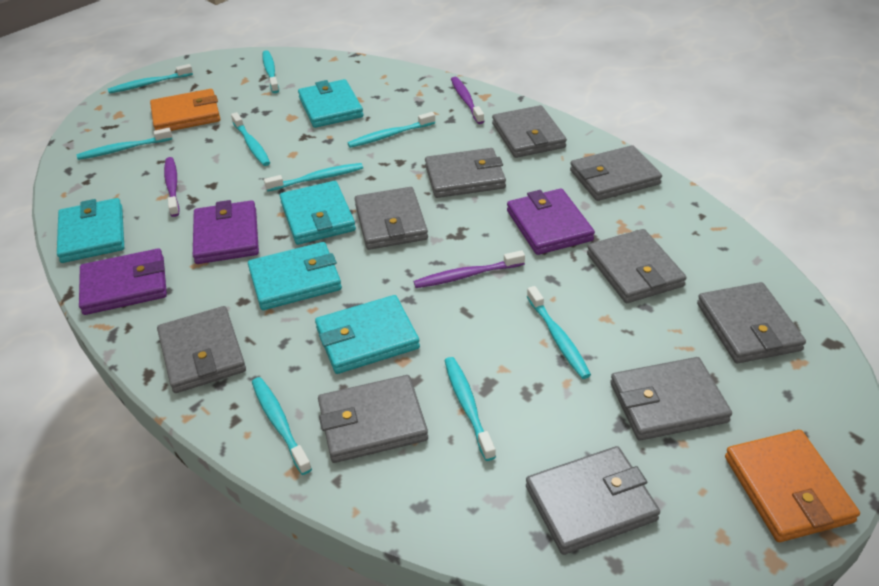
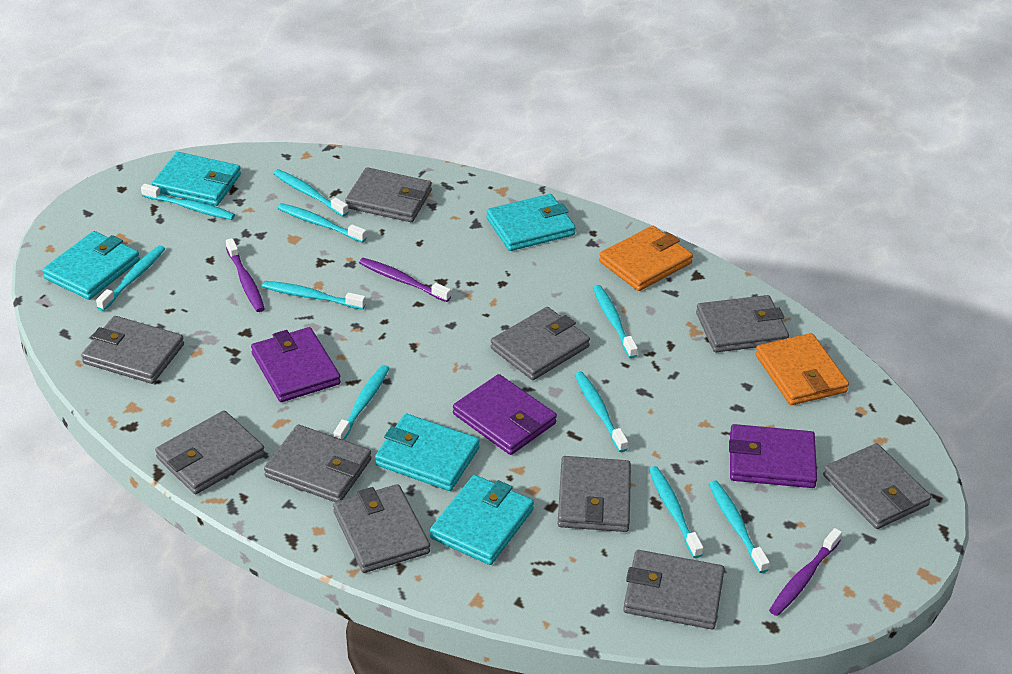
turquoise toothbrush: 9 -> 10

